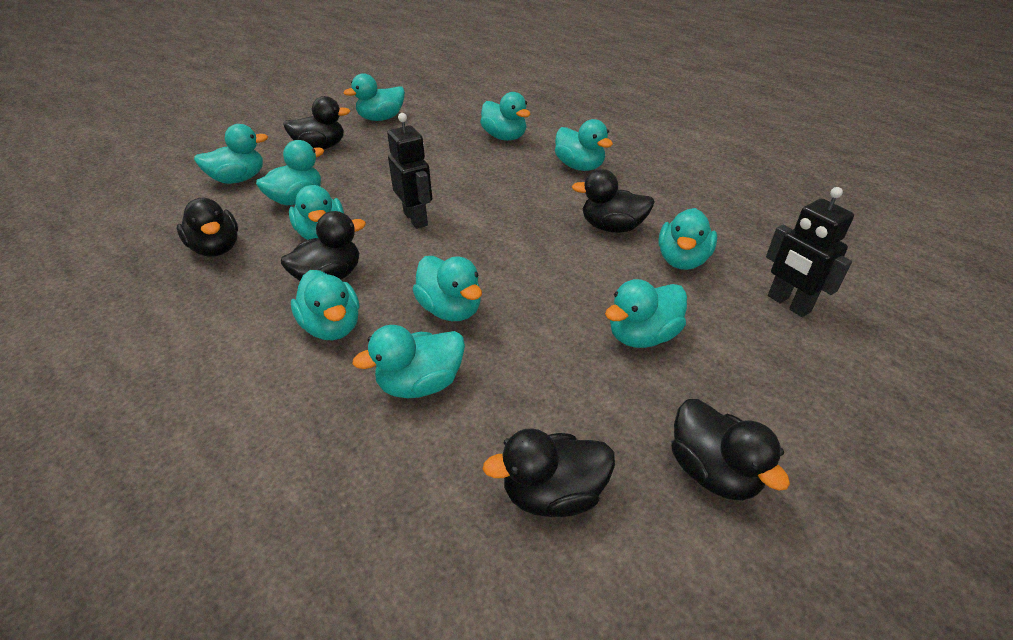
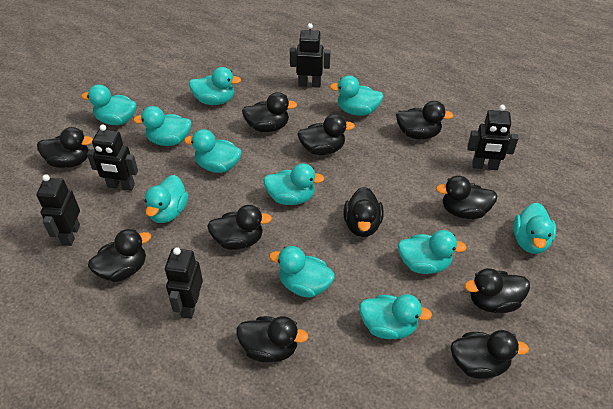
black duck: 6 -> 11
black robot: 2 -> 5

